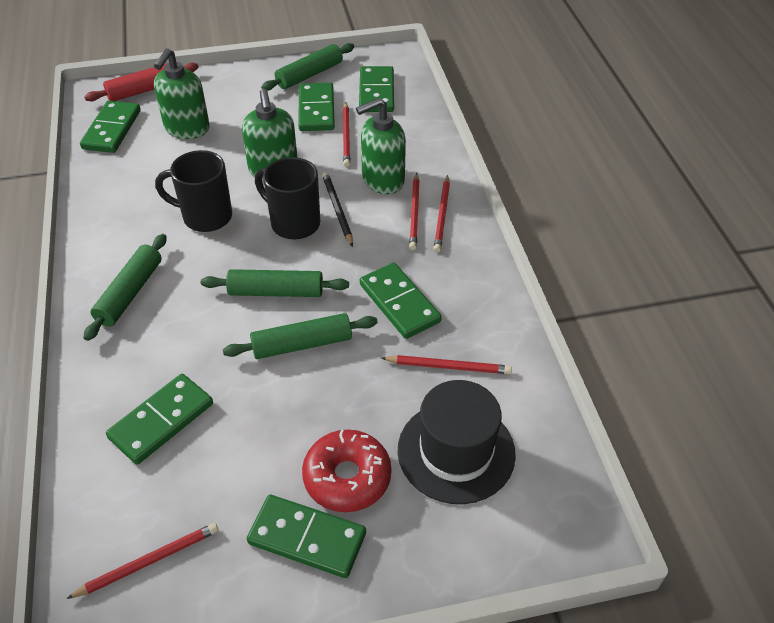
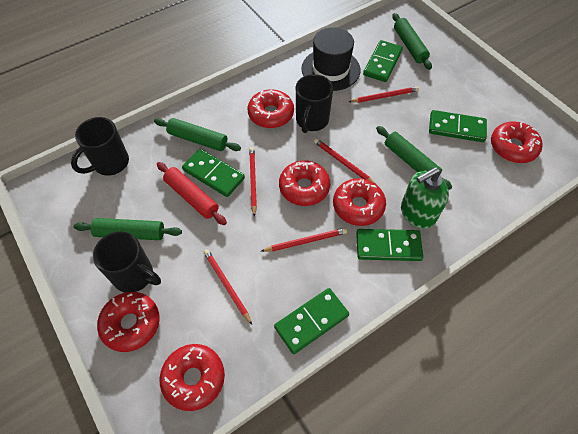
black mug: 2 -> 3
black pencil: 1 -> 0
green domino: 6 -> 5
green soap dispenser: 3 -> 1
red donut: 1 -> 6

